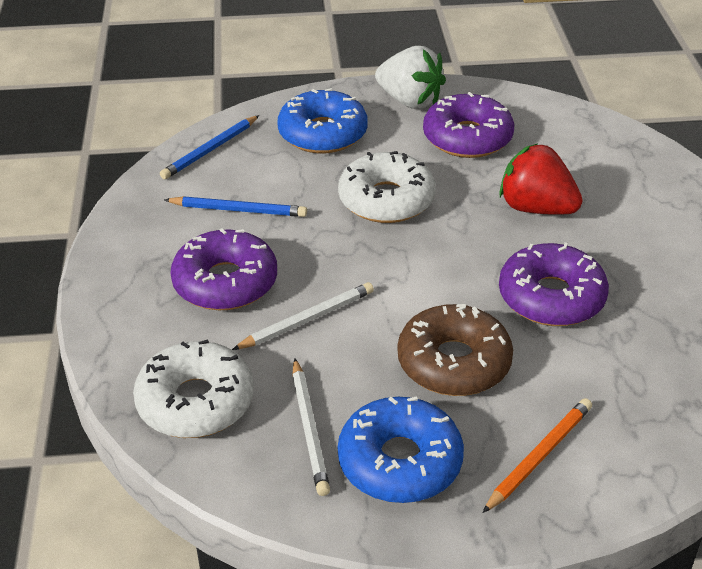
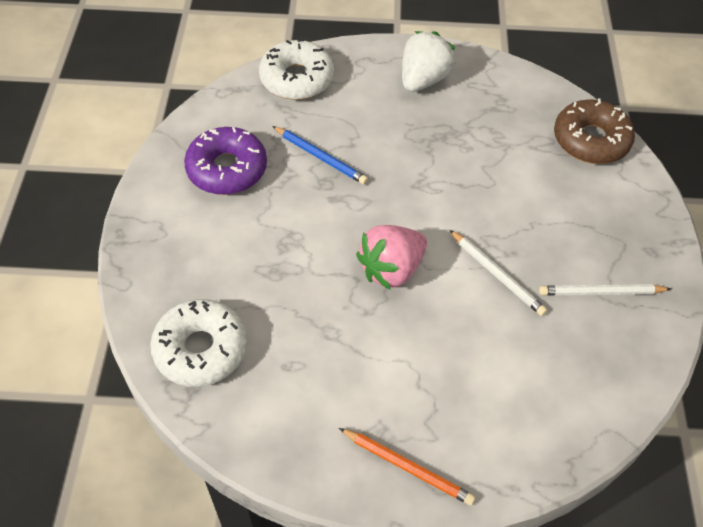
blue donut: 2 -> 0
blue pencil: 2 -> 1
pink strawberry: 0 -> 1
purple donut: 3 -> 1
red strawberry: 1 -> 0

